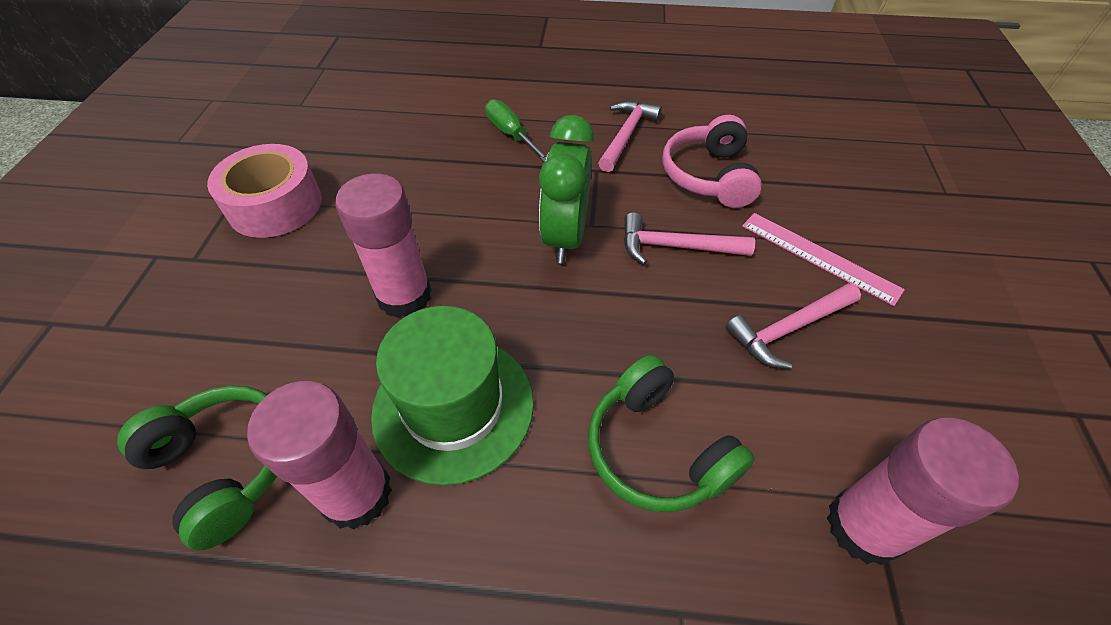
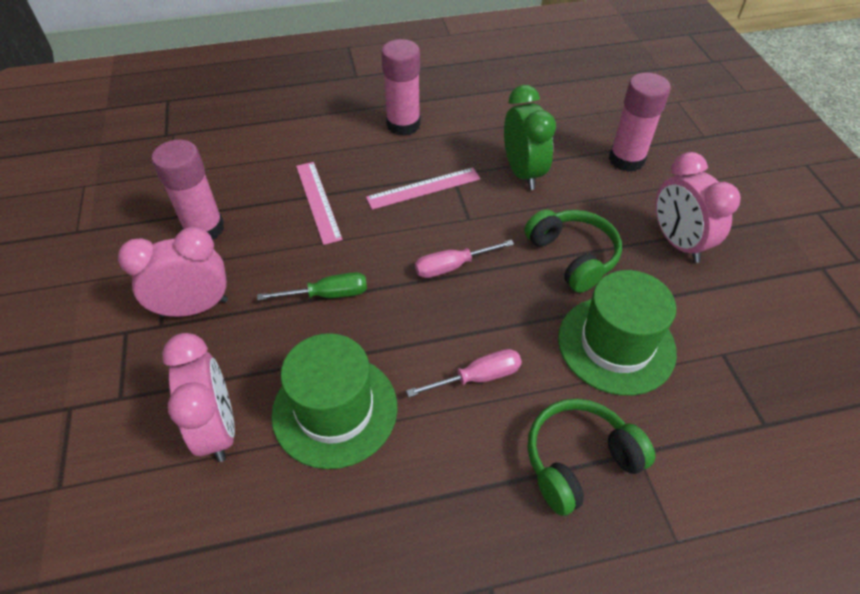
green hat: 1 -> 2
pink clock: 0 -> 3
pink hammer: 3 -> 0
pink headphones: 1 -> 0
pink ruler: 1 -> 2
pink screwdriver: 0 -> 2
pink tape: 1 -> 0

